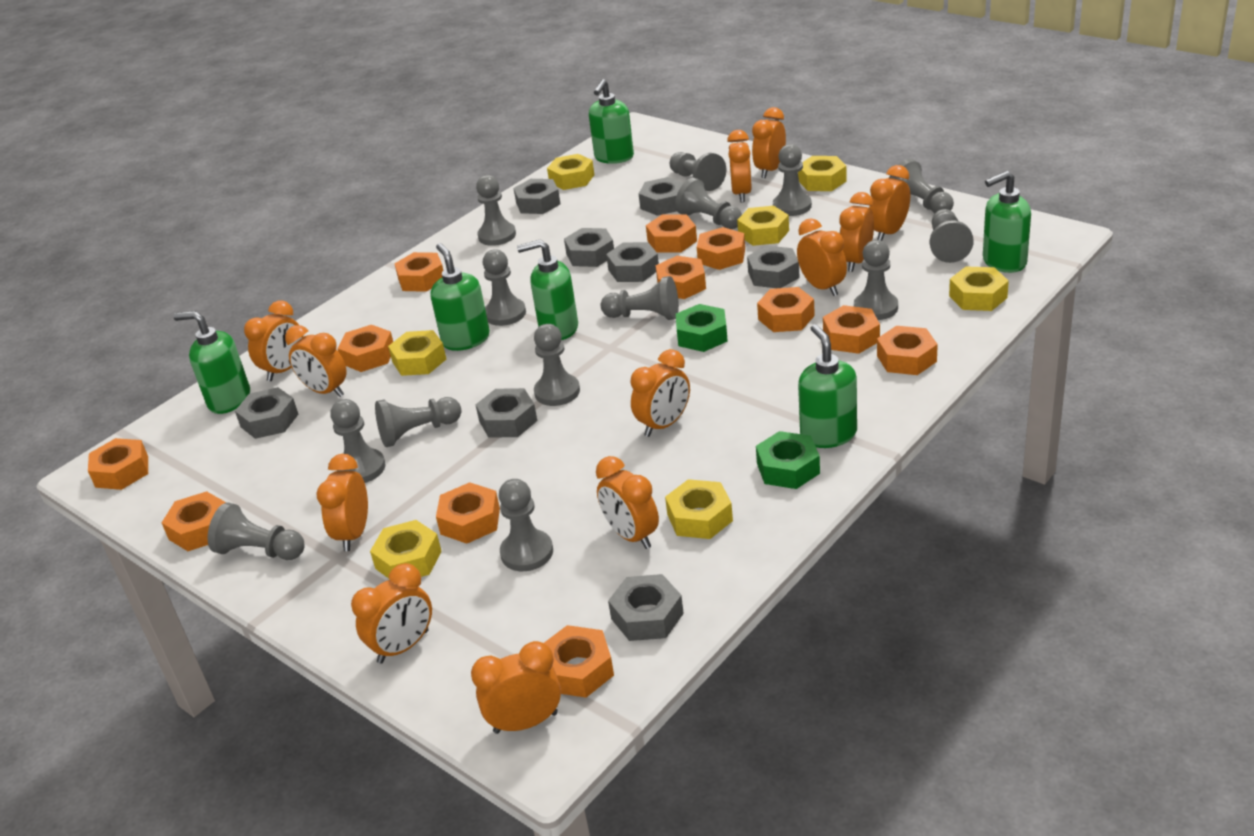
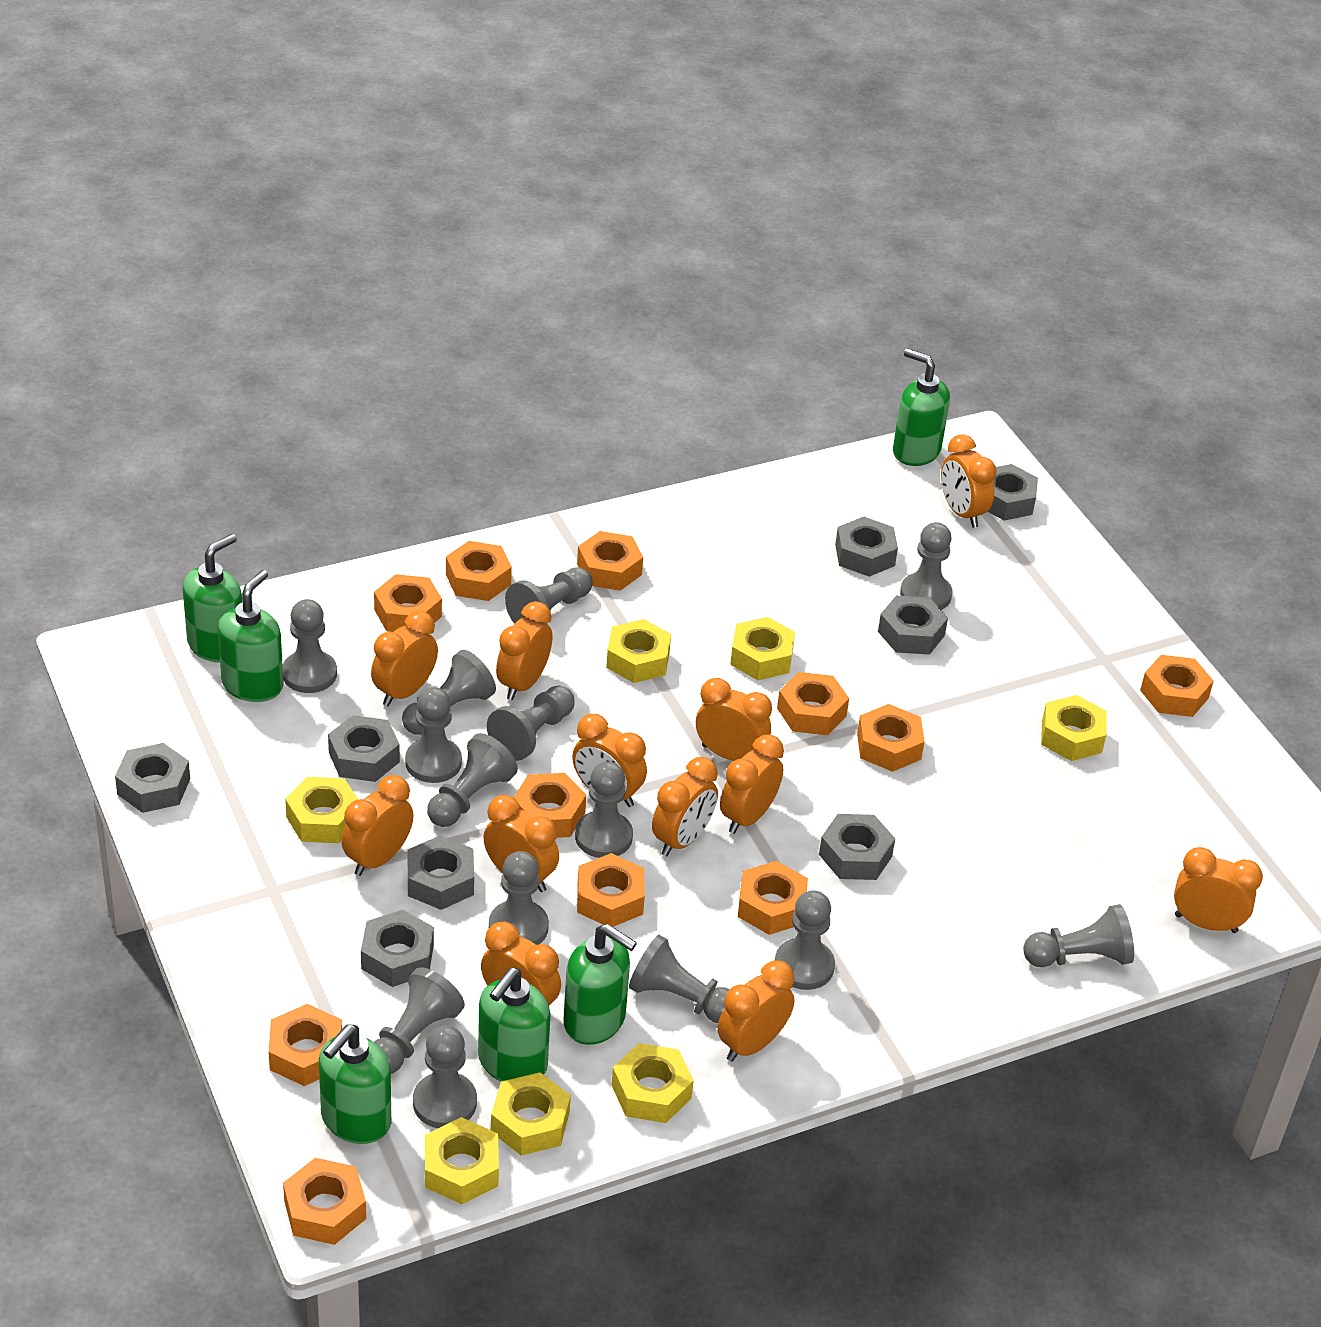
green nut: 2 -> 0
orange nut: 12 -> 11

